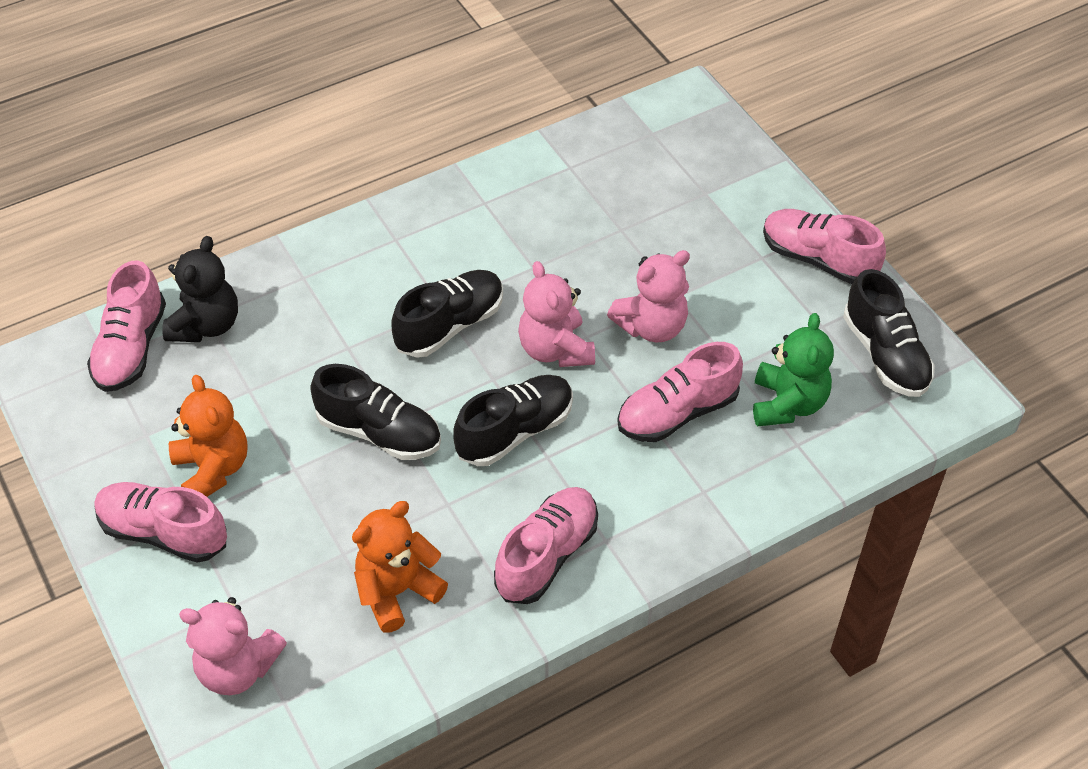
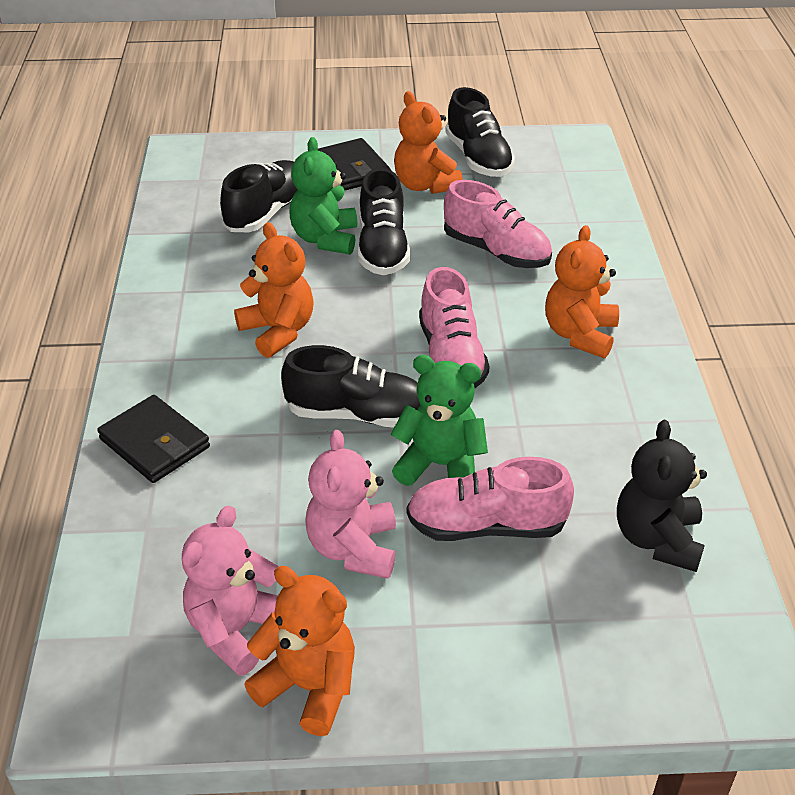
black wallet: 0 -> 2
green teddy bear: 1 -> 2
orange teddy bear: 2 -> 4
pink shoe: 5 -> 3
pink teddy bear: 3 -> 2

